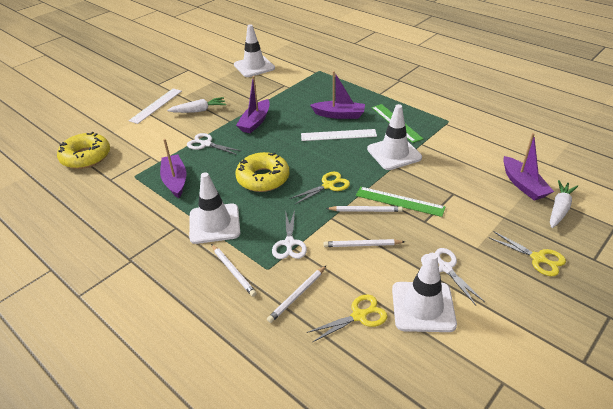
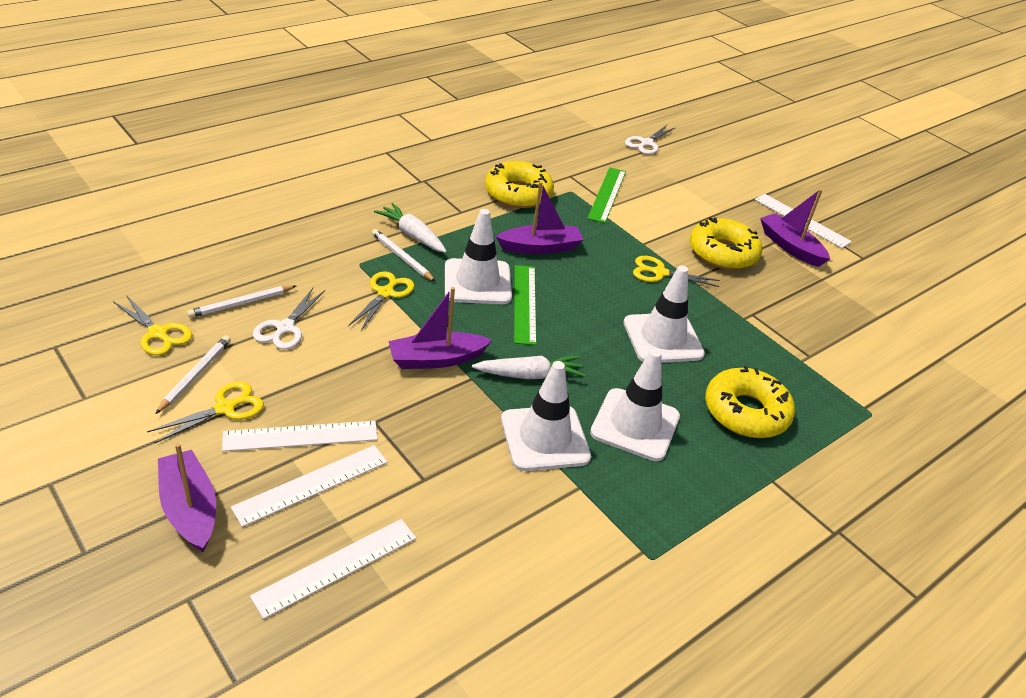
white pencil: 4 -> 3
white ruler: 2 -> 4
white scissors: 3 -> 2
yellow donut: 2 -> 3
yellow scissors: 3 -> 4

